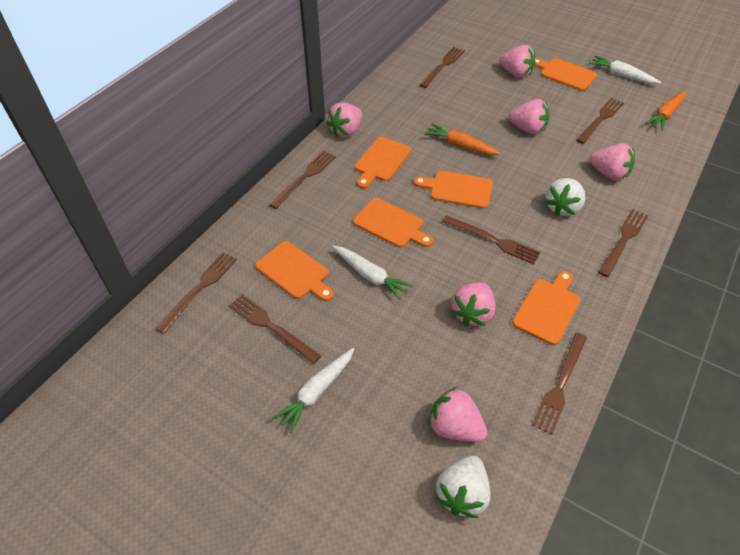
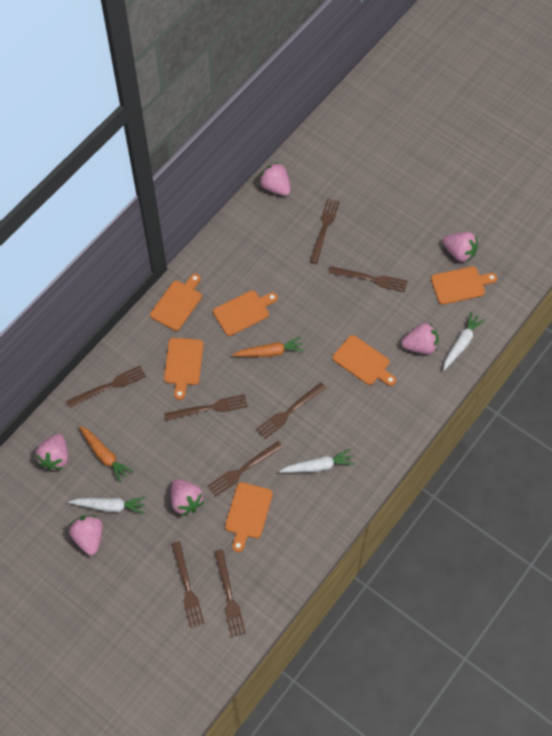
white strawberry: 2 -> 0

